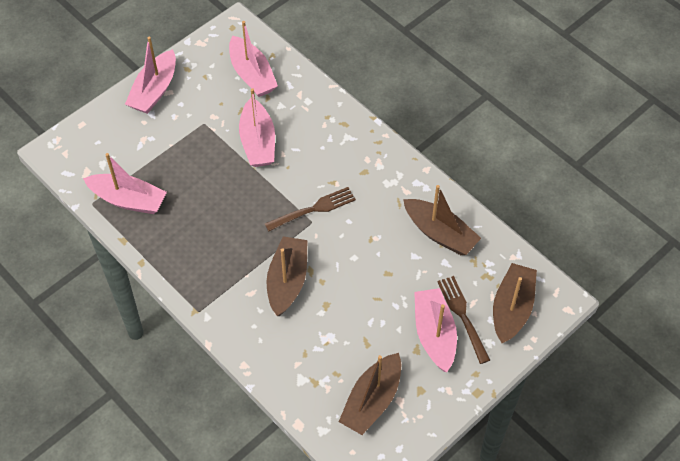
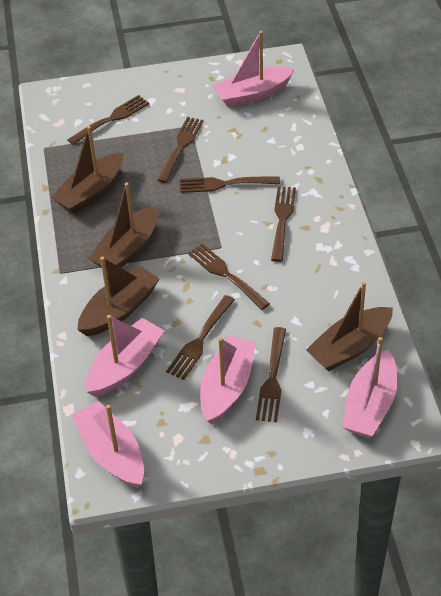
brown fork: 2 -> 7

